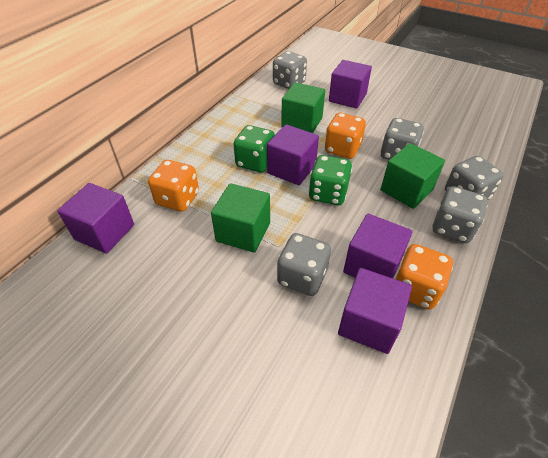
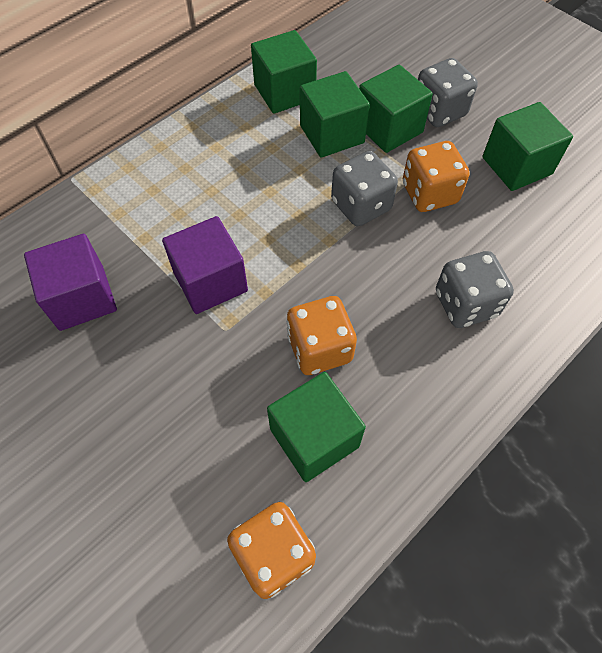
green cube: 3 -> 5
green dice: 2 -> 0
grey dice: 5 -> 3
purple cube: 5 -> 2

